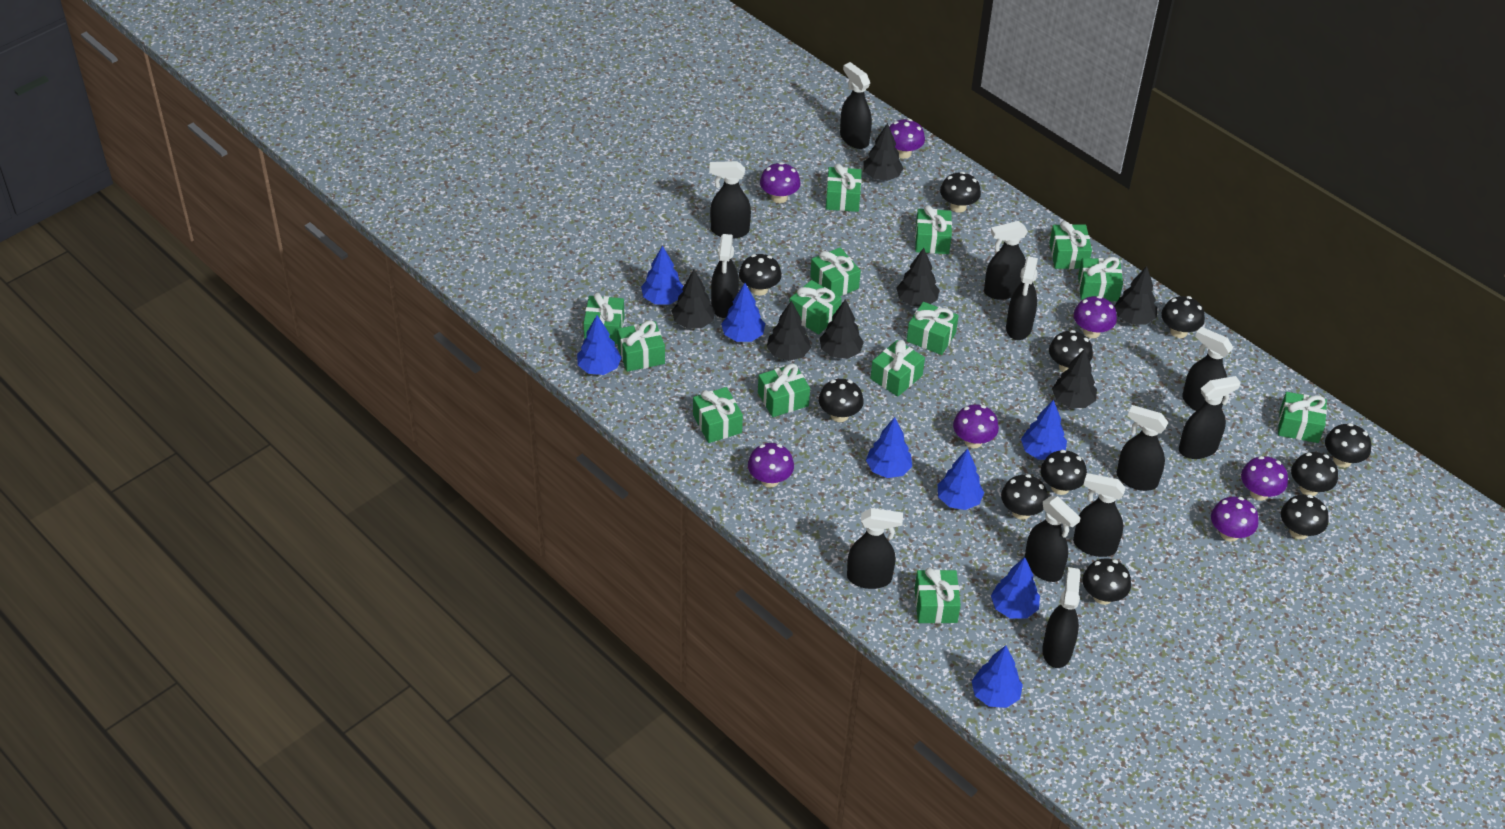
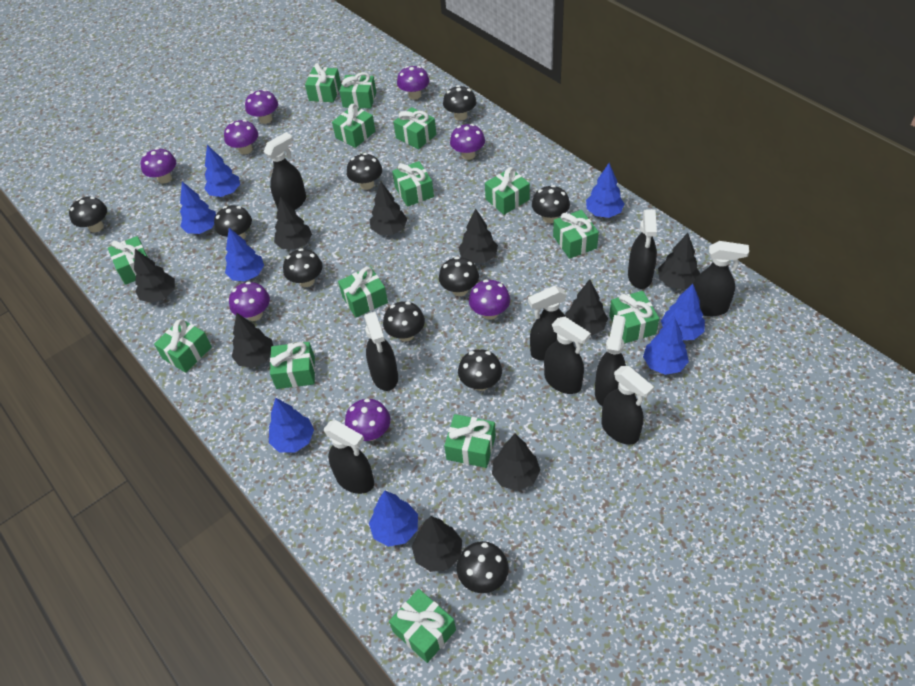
black mushroom: 11 -> 10
black spray bottle: 12 -> 9
black tree: 7 -> 9
purple mushroom: 7 -> 8

